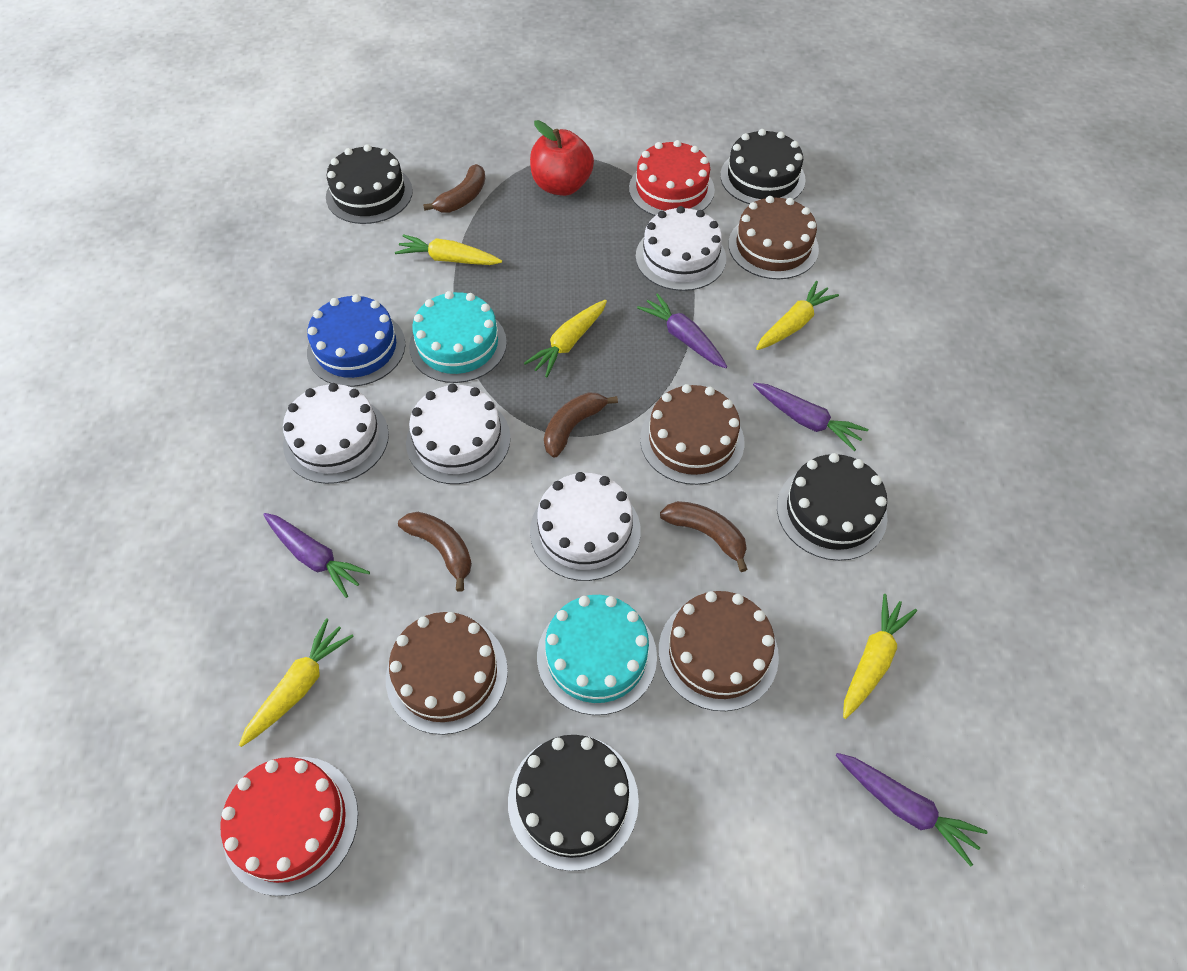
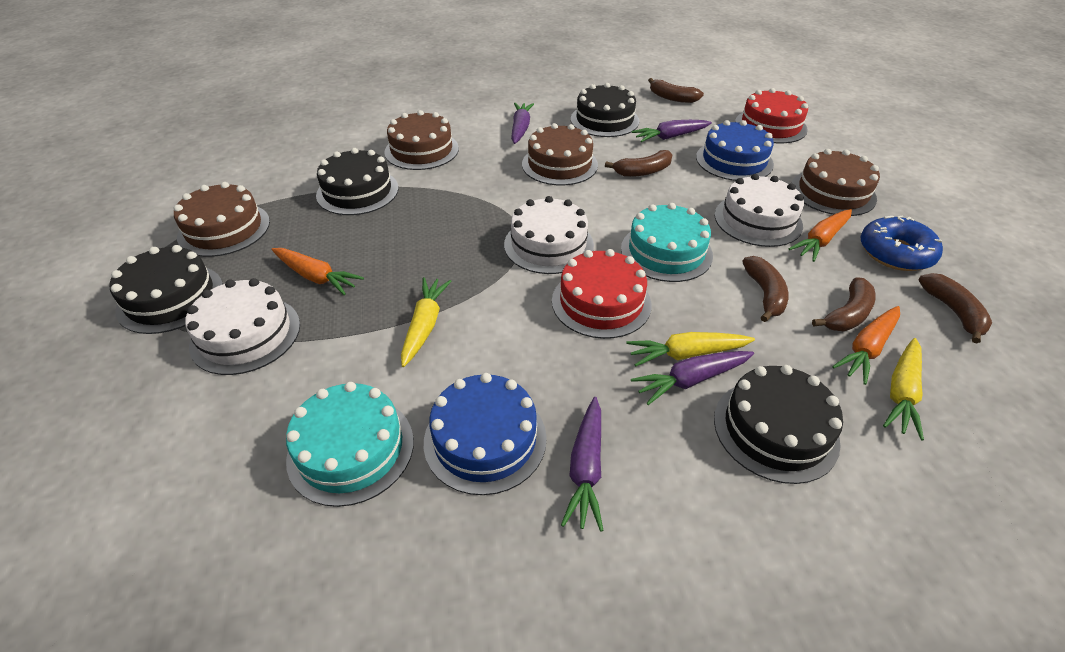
blue cake: 1 -> 2
blue donut: 0 -> 1
brown banana: 4 -> 5
orange carrot: 0 -> 3
red apple: 1 -> 0
white cake: 4 -> 3
yellow carrot: 5 -> 3

